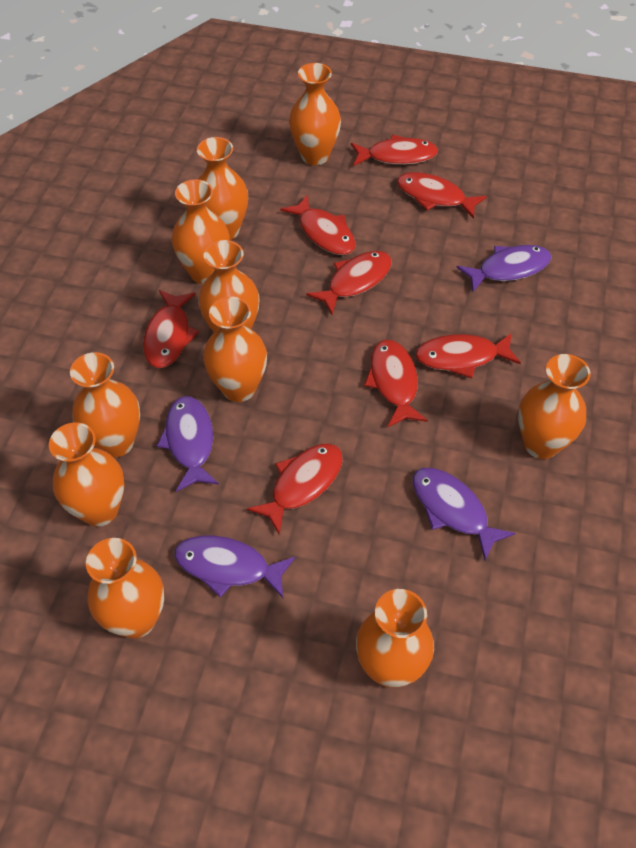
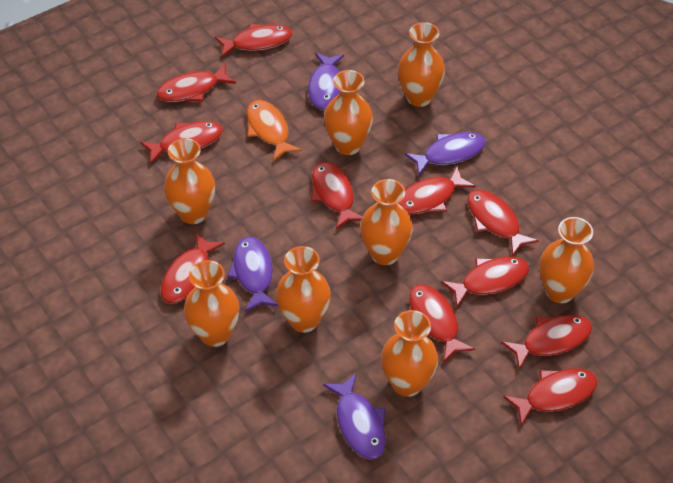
orange fish: 0 -> 1
orange vase: 10 -> 8
red fish: 8 -> 11

